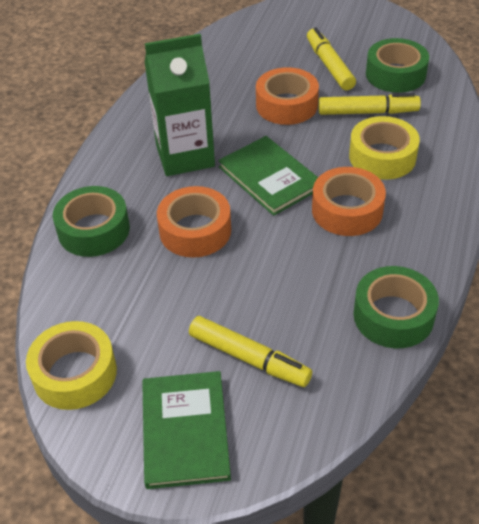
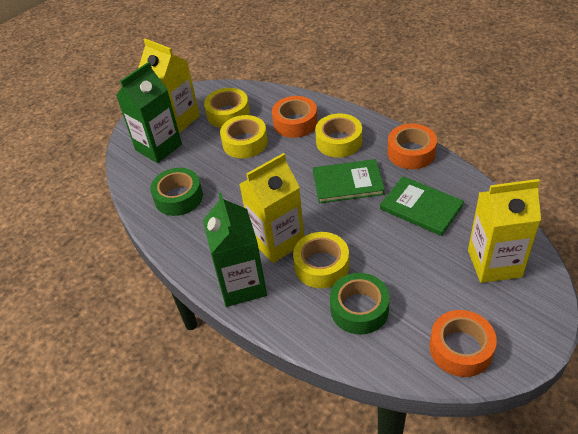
green carton: 1 -> 2
green tape: 3 -> 2
yellow carton: 0 -> 3
yellow marker: 3 -> 0
yellow tape: 2 -> 4

